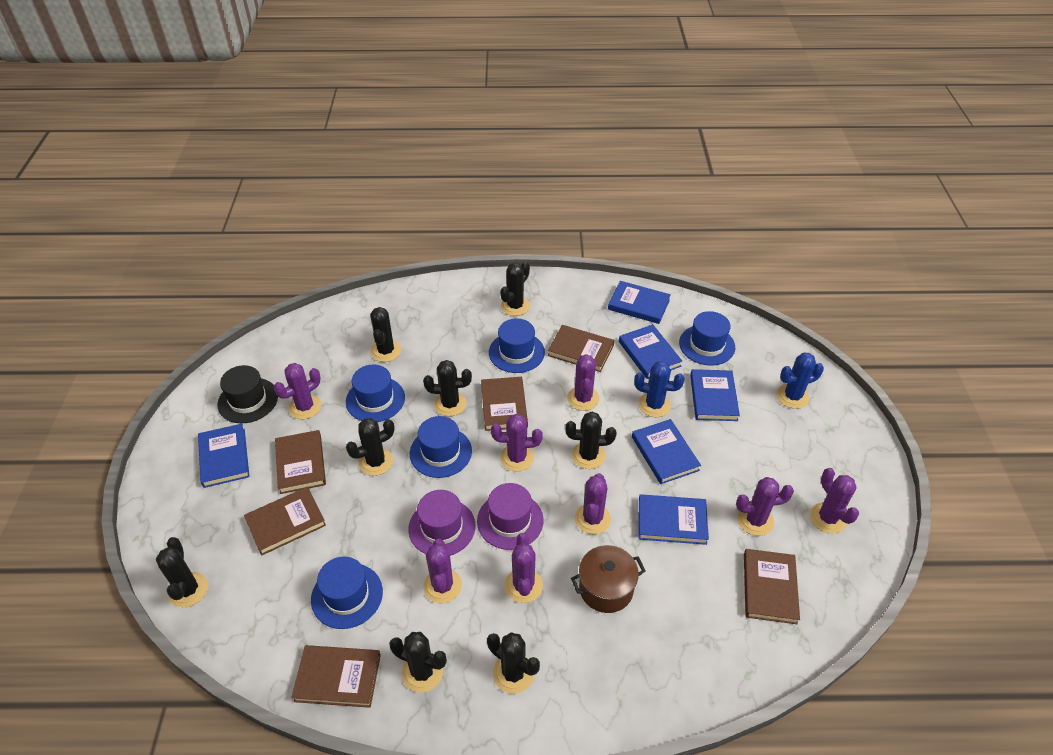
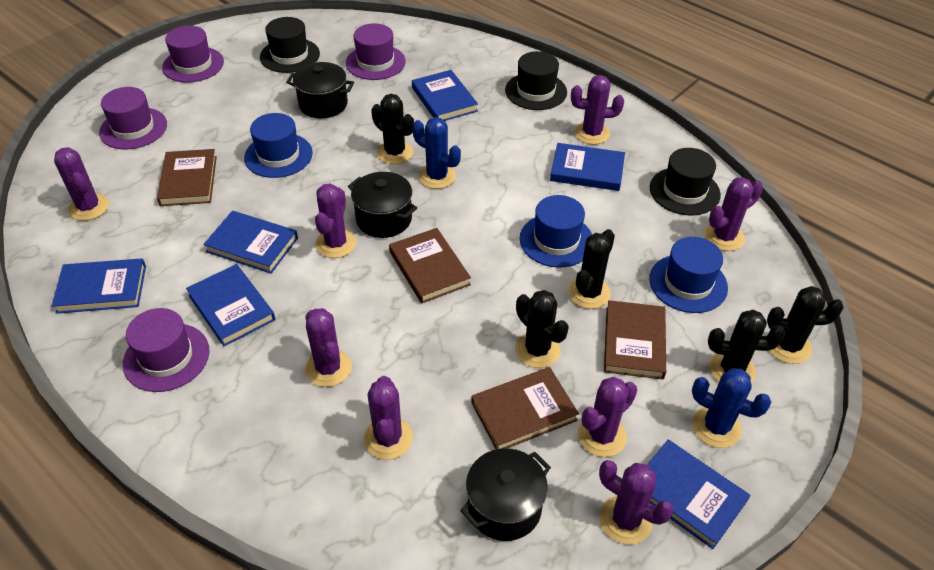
black cactus: 8 -> 5
black hat: 1 -> 3
black pot: 0 -> 3
blue hat: 5 -> 3
brown book: 6 -> 4
brown pot: 1 -> 0
purple hat: 2 -> 4

